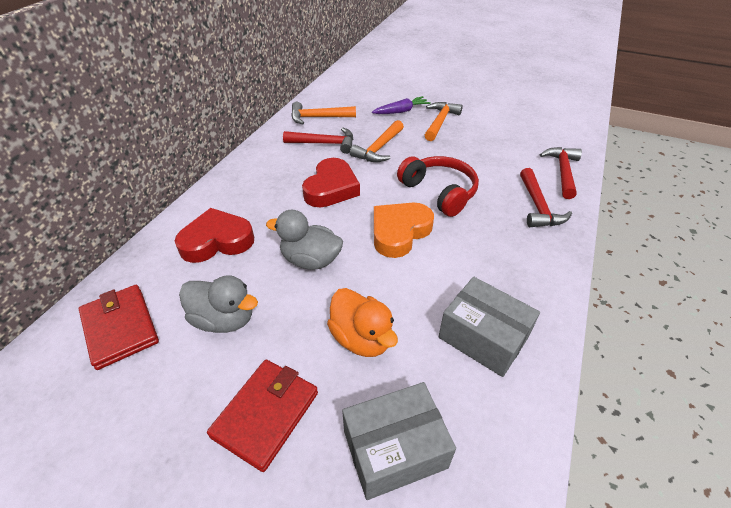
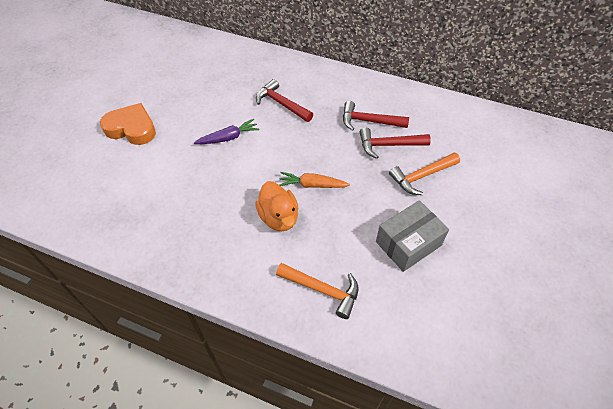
grey box: 2 -> 1
grey duck: 2 -> 0
orange carrot: 0 -> 1
orange hammer: 3 -> 2
red headphones: 1 -> 0
red heart: 2 -> 0
red wallet: 2 -> 0

